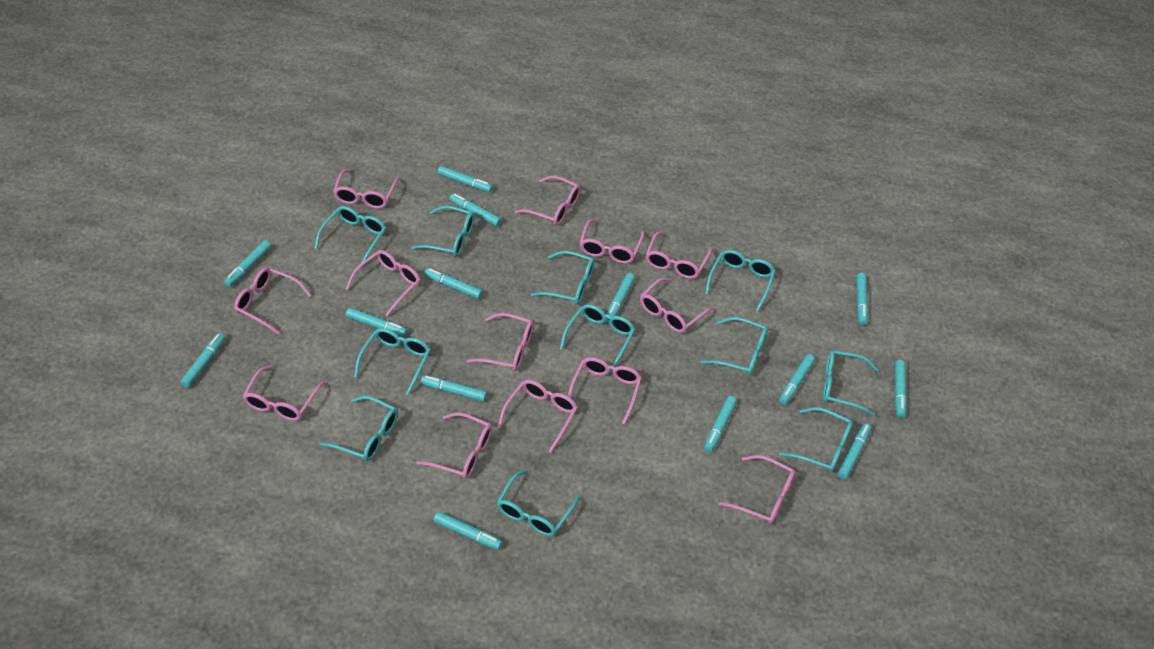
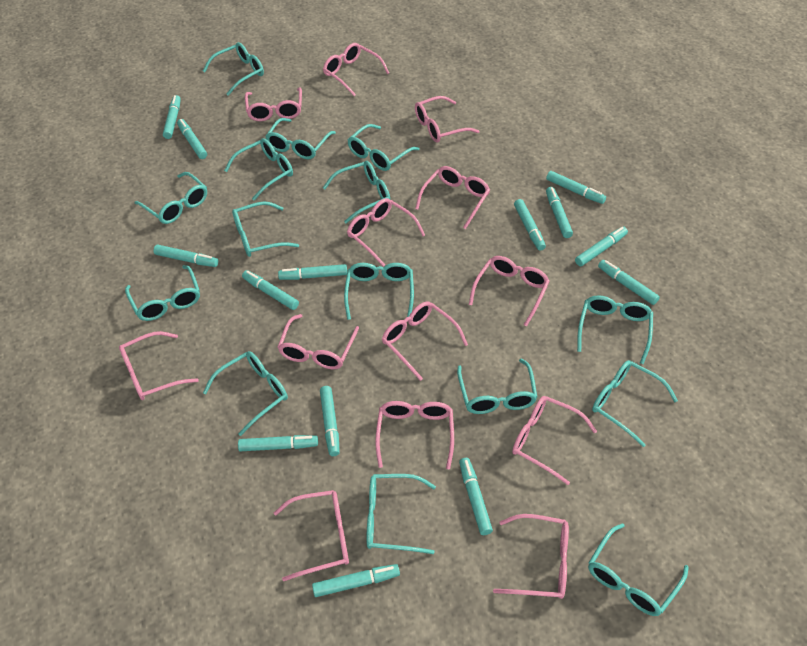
turquoise glasses: 11 -> 15

